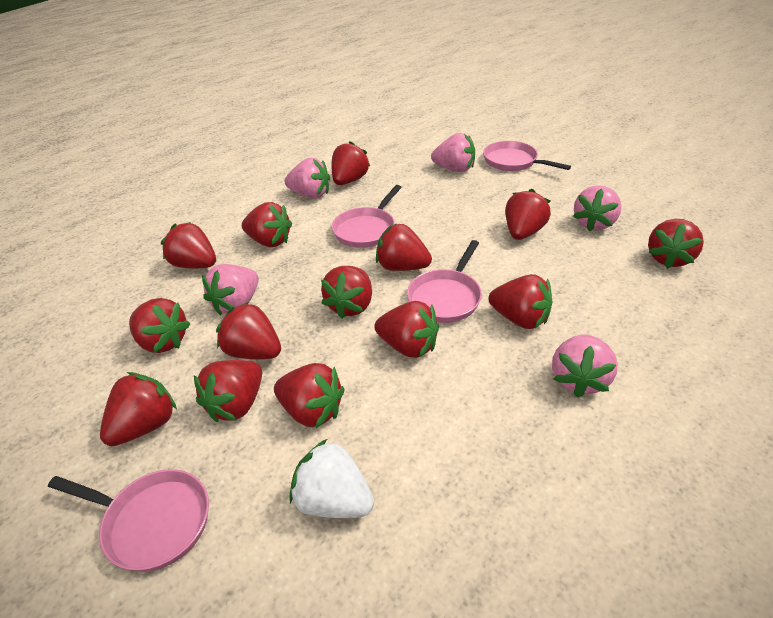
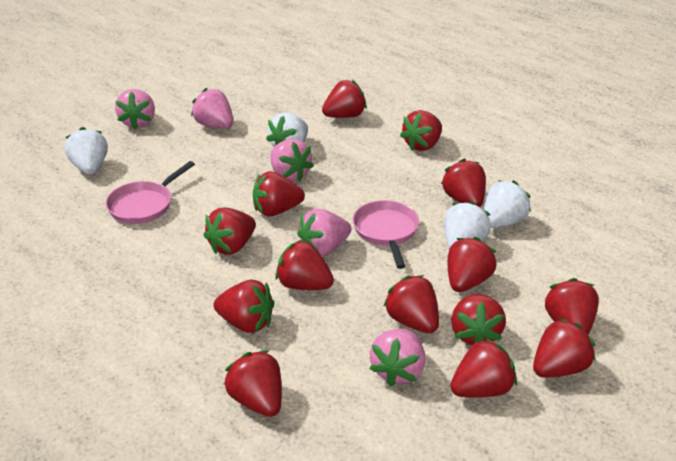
pink pan: 4 -> 2
white strawberry: 1 -> 4

